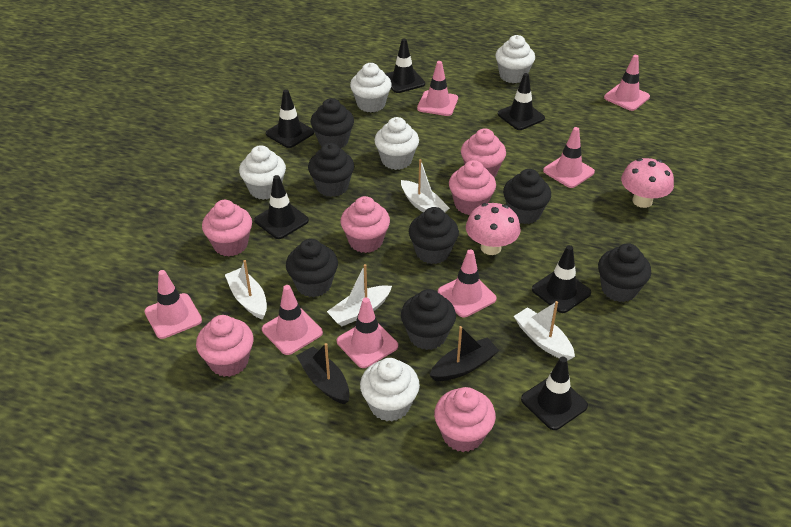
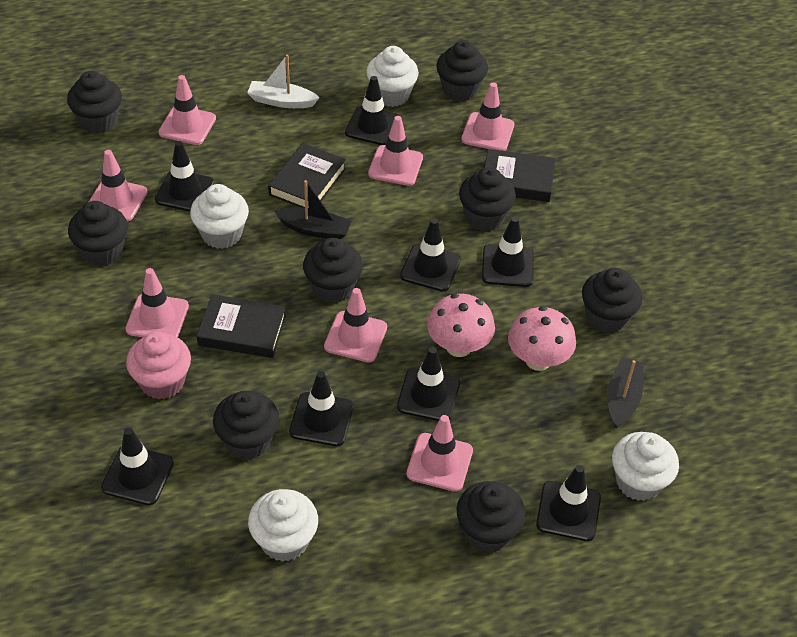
black book: 0 -> 3
black cupcake: 7 -> 8
black traffic cone: 6 -> 8
pink cupcake: 6 -> 1
white boat: 4 -> 1
white cupcake: 5 -> 4

